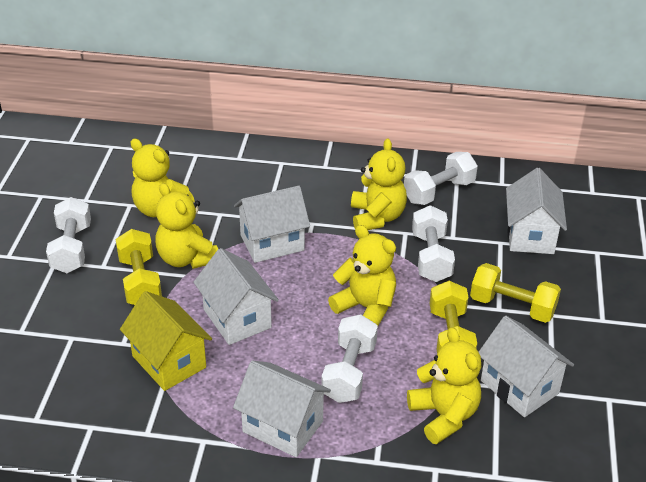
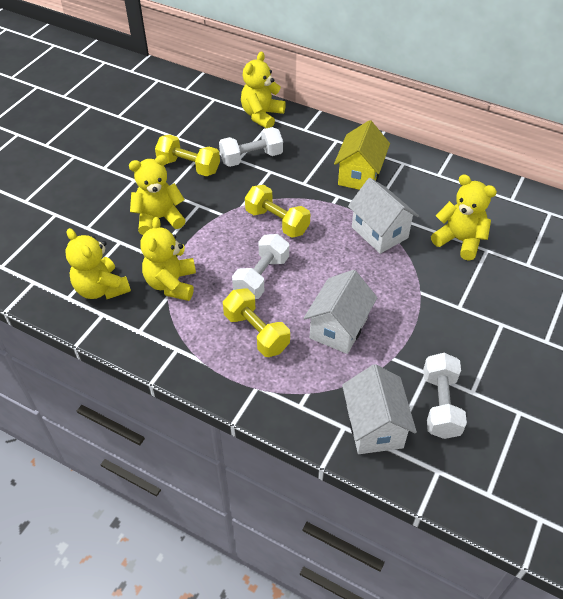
white dumbbell: 4 -> 3
white house: 5 -> 3

